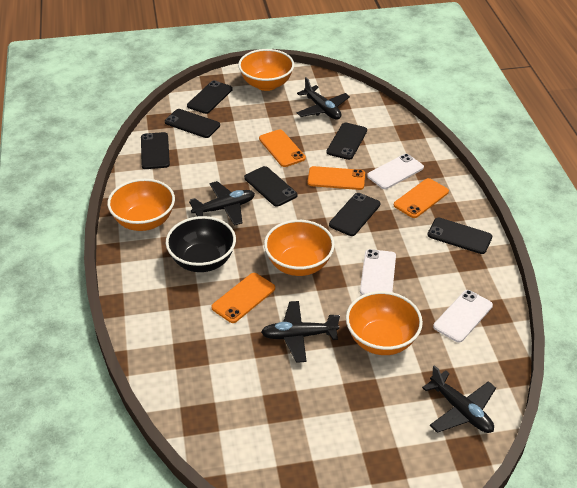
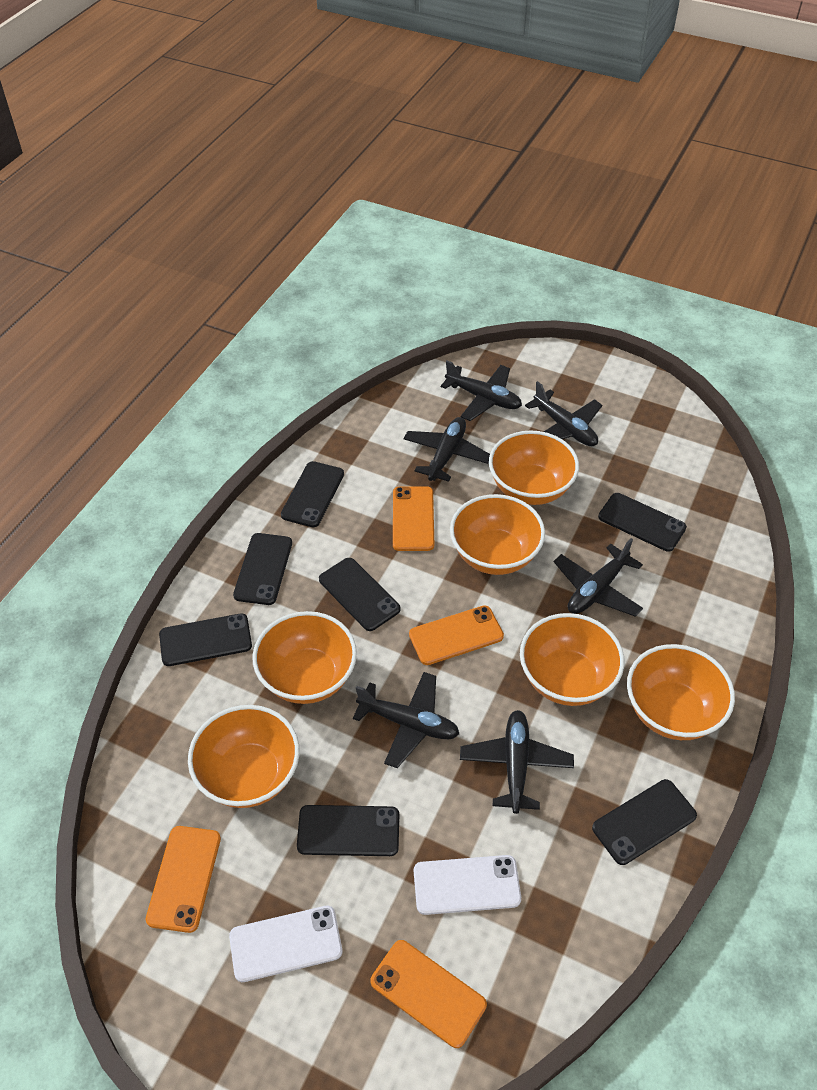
black bowl: 1 -> 0
black plane: 4 -> 6
orange bowl: 4 -> 6
white phone: 3 -> 2

